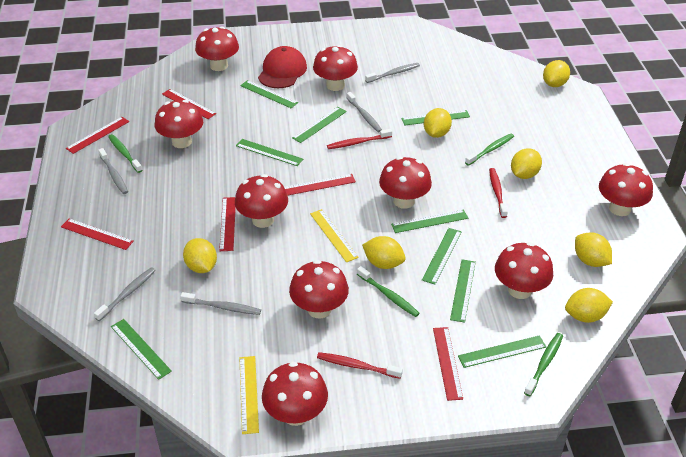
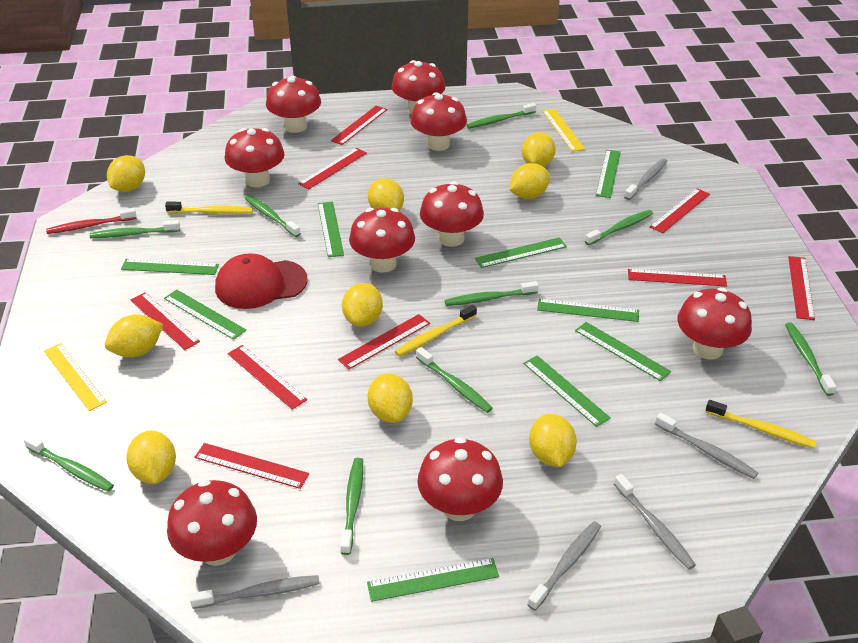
green toothbrush: 4 -> 9
red ruler: 6 -> 9
red toothbrush: 3 -> 1
yellow lemon: 7 -> 9
yellow toothbrush: 0 -> 3

